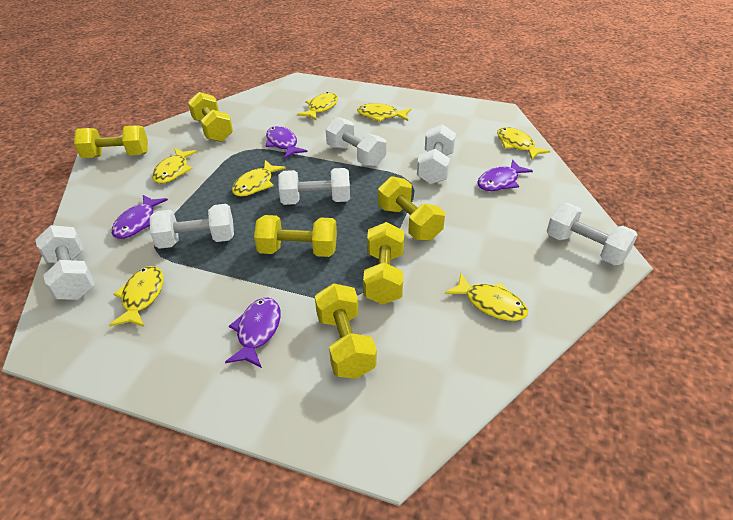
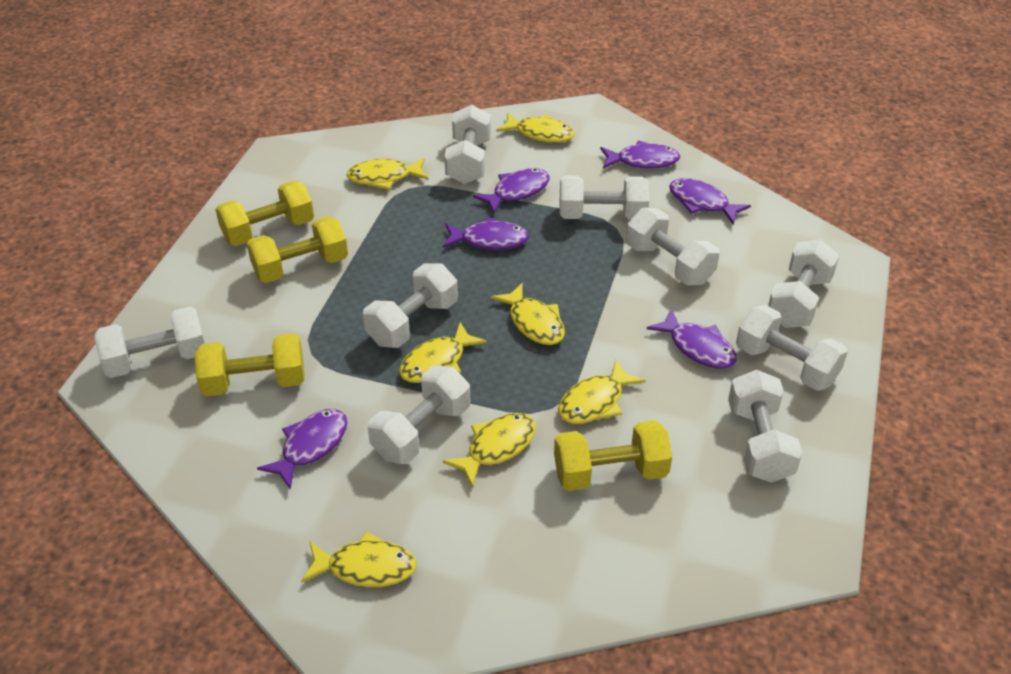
purple fish: 4 -> 6
white dumbbell: 6 -> 9
yellow dumbbell: 6 -> 4

